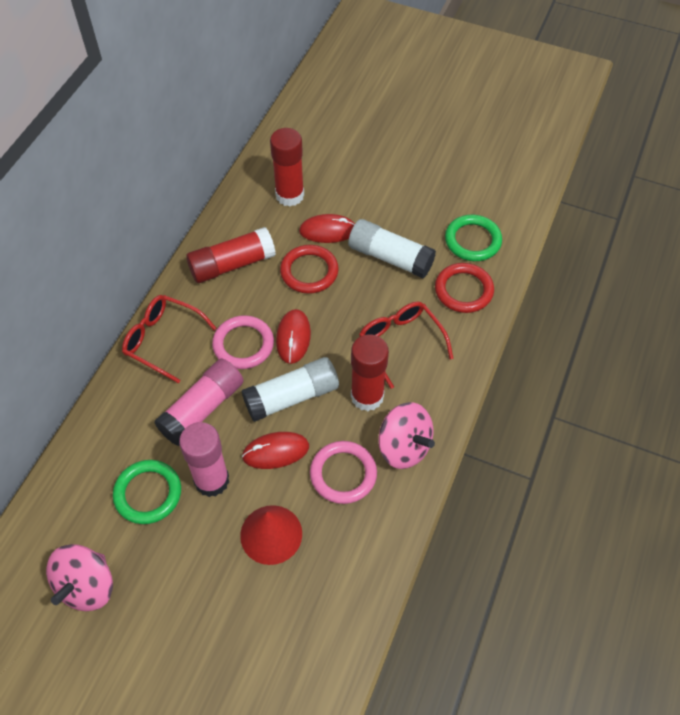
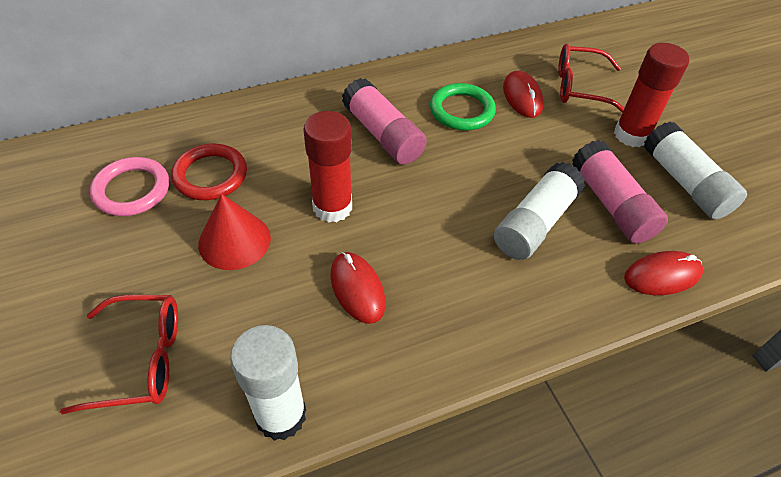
green ring: 2 -> 1
pink ring: 2 -> 1
pink spinning top: 2 -> 0
red glue stick: 3 -> 2
red ring: 2 -> 1
white glue stick: 2 -> 3

